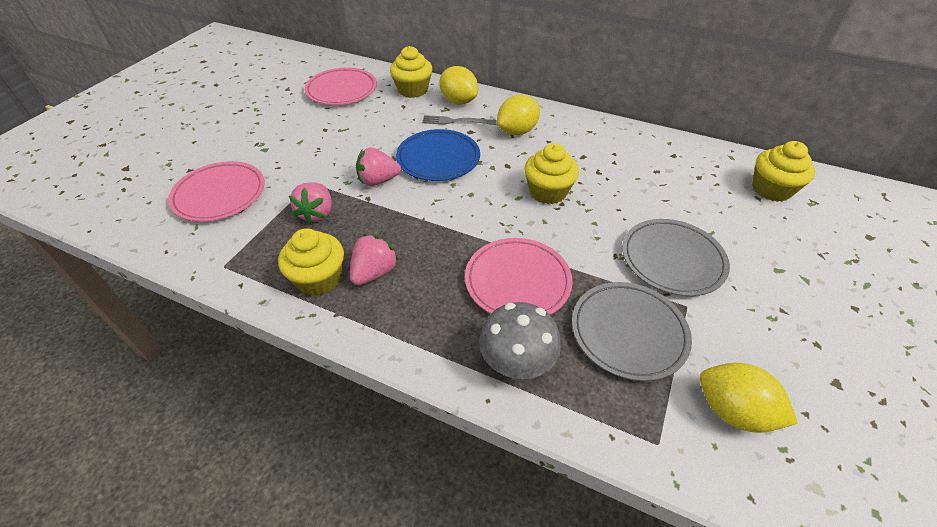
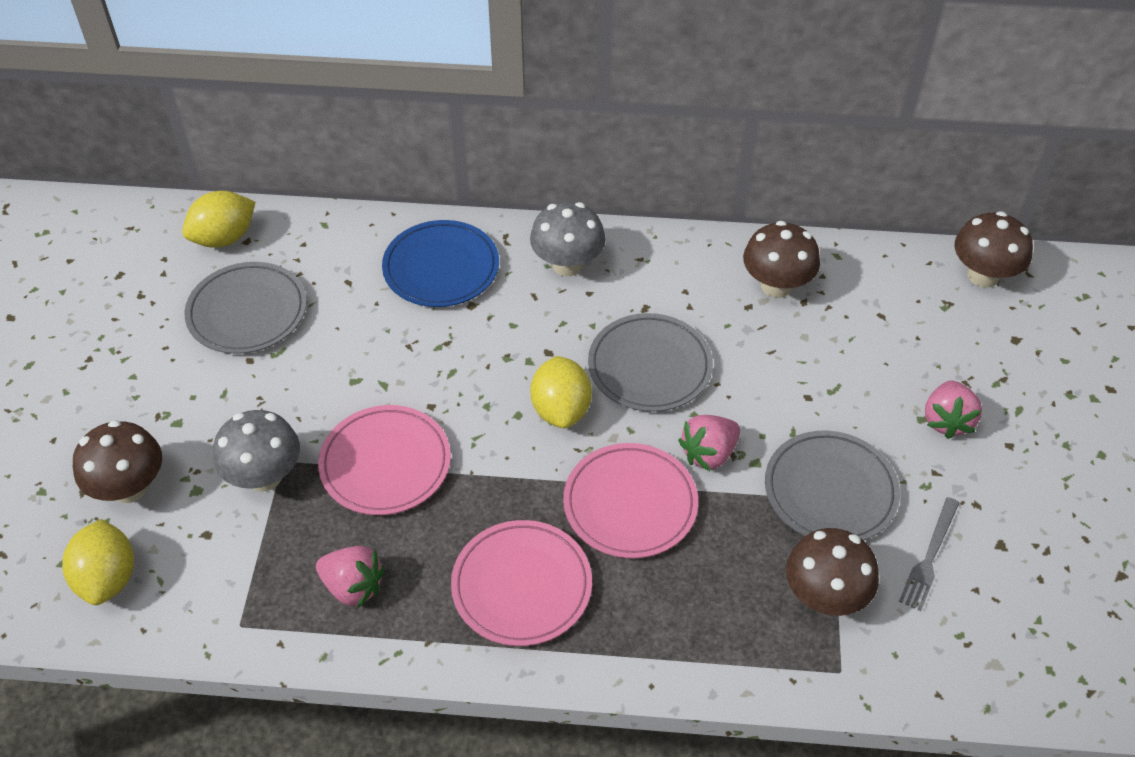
brown mushroom: 0 -> 4
grey mushroom: 1 -> 2
grey plate: 2 -> 3
yellow cupcake: 4 -> 0

